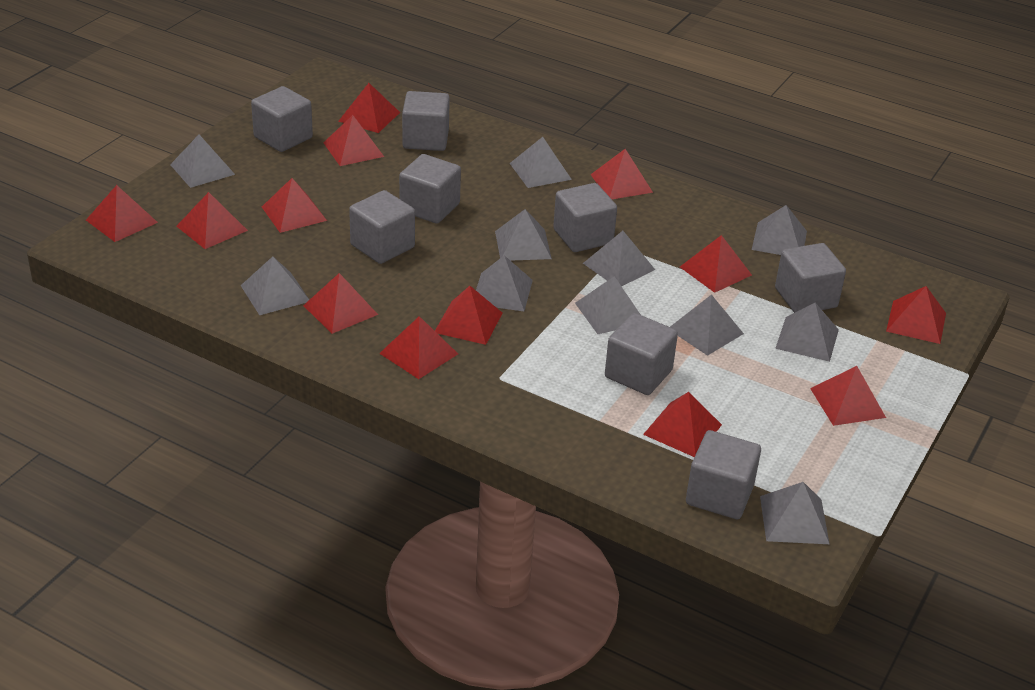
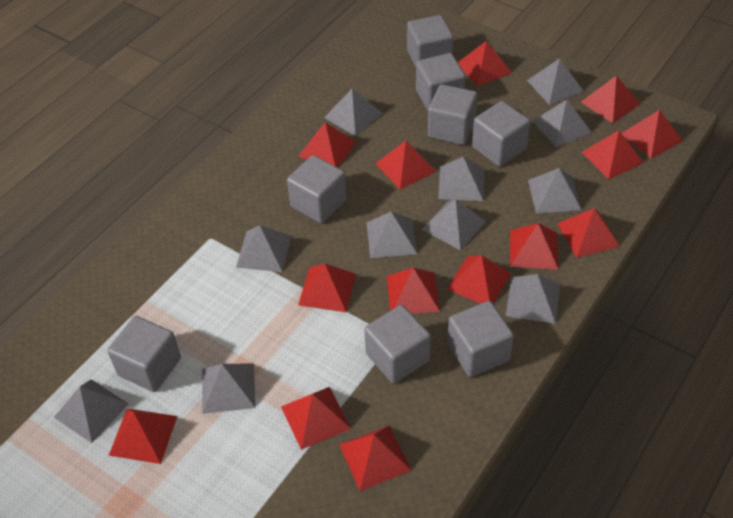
red pyramid: 13 -> 14

